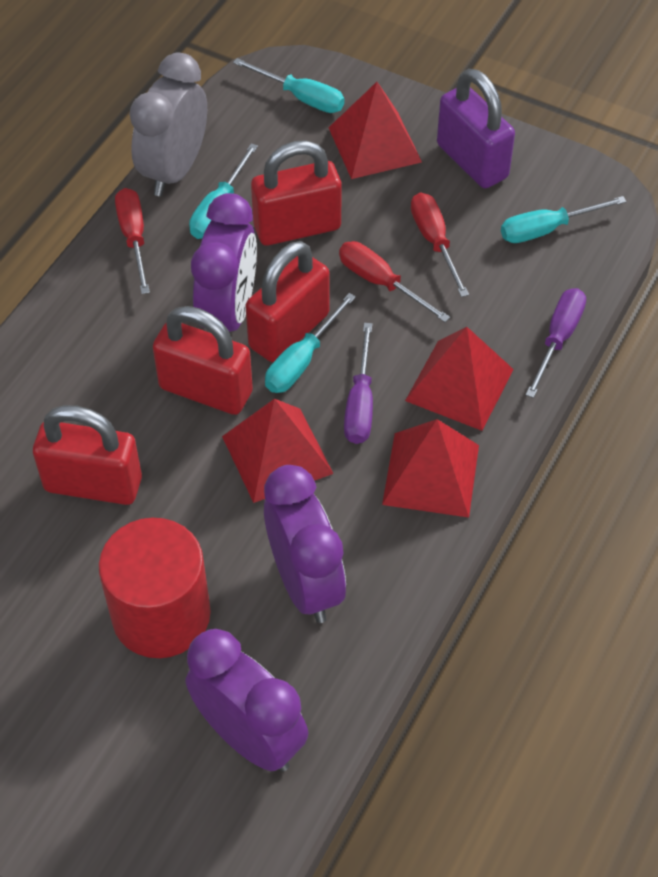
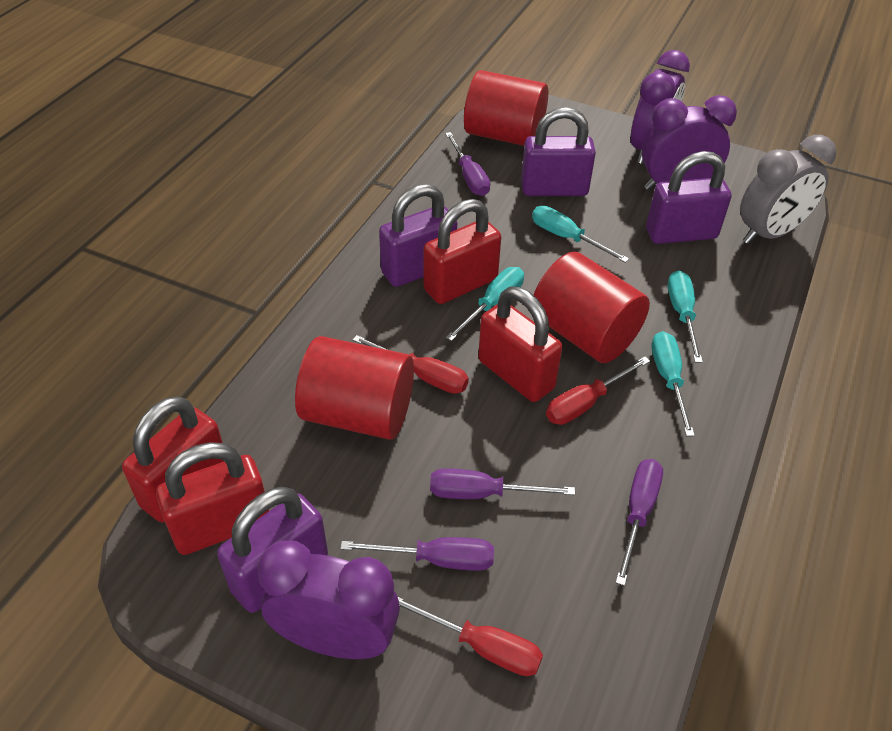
purple padlock: 1 -> 4
purple screwdriver: 2 -> 4
red cylinder: 1 -> 3
red pyramid: 4 -> 0

